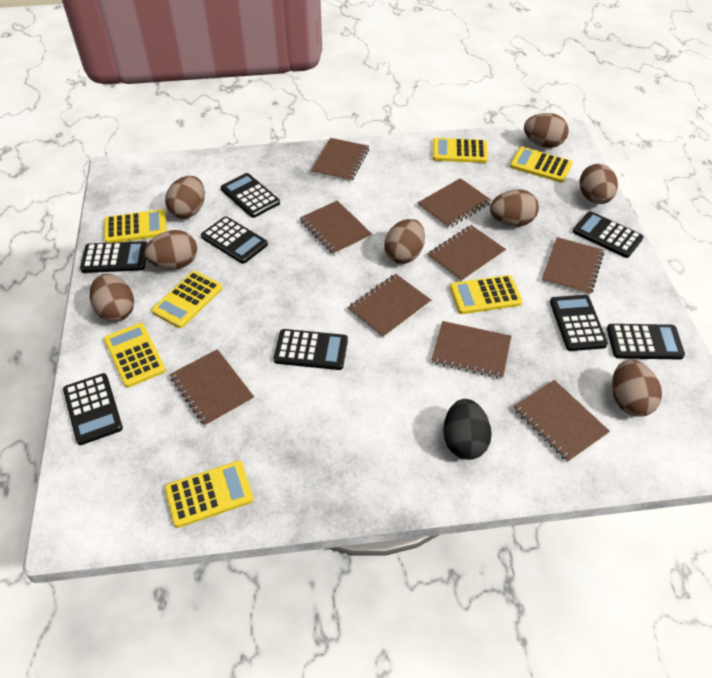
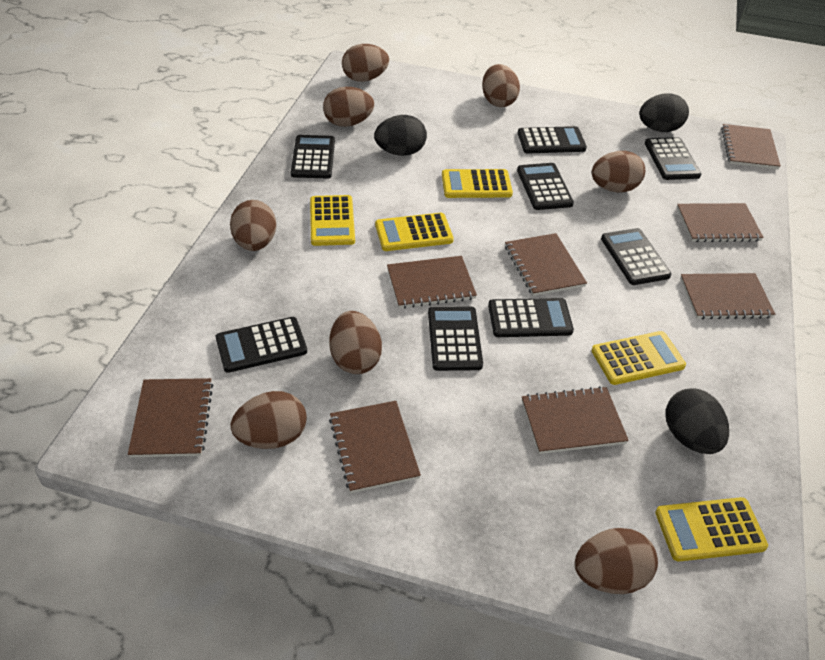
black egg: 1 -> 3
brown notebook: 9 -> 8
yellow calculator: 7 -> 5

